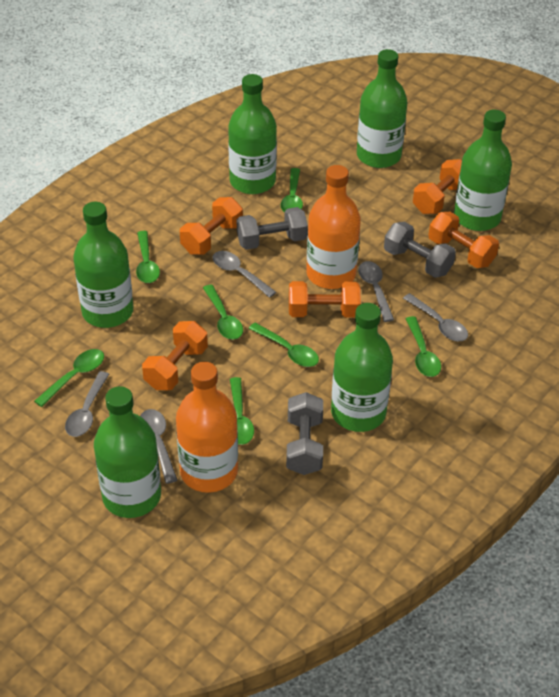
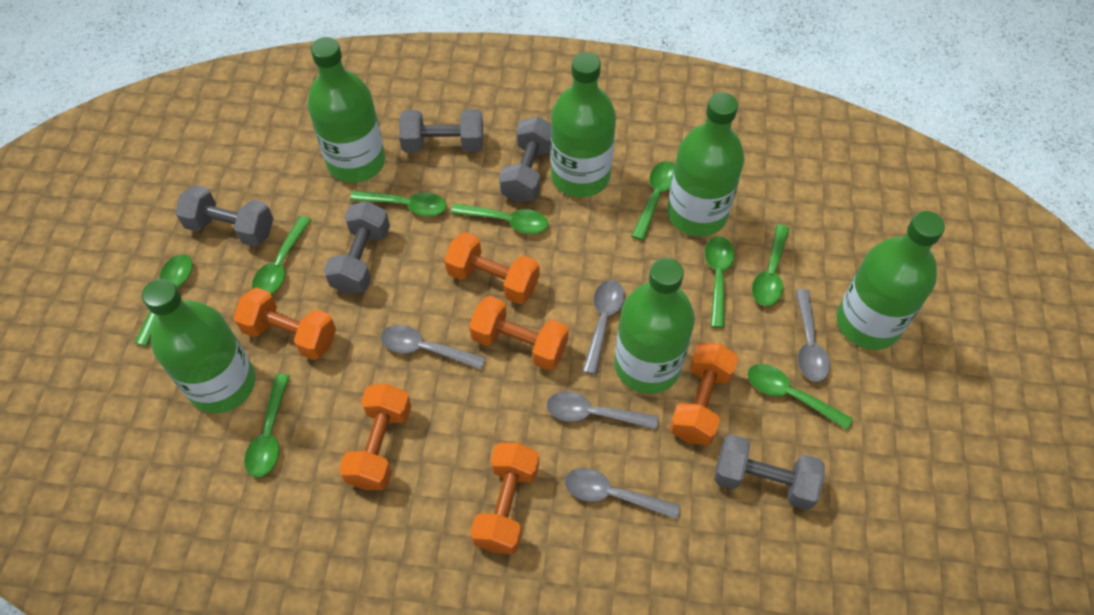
green spoon: 7 -> 9
grey dumbbell: 3 -> 5
orange bottle: 2 -> 0
orange dumbbell: 5 -> 6

